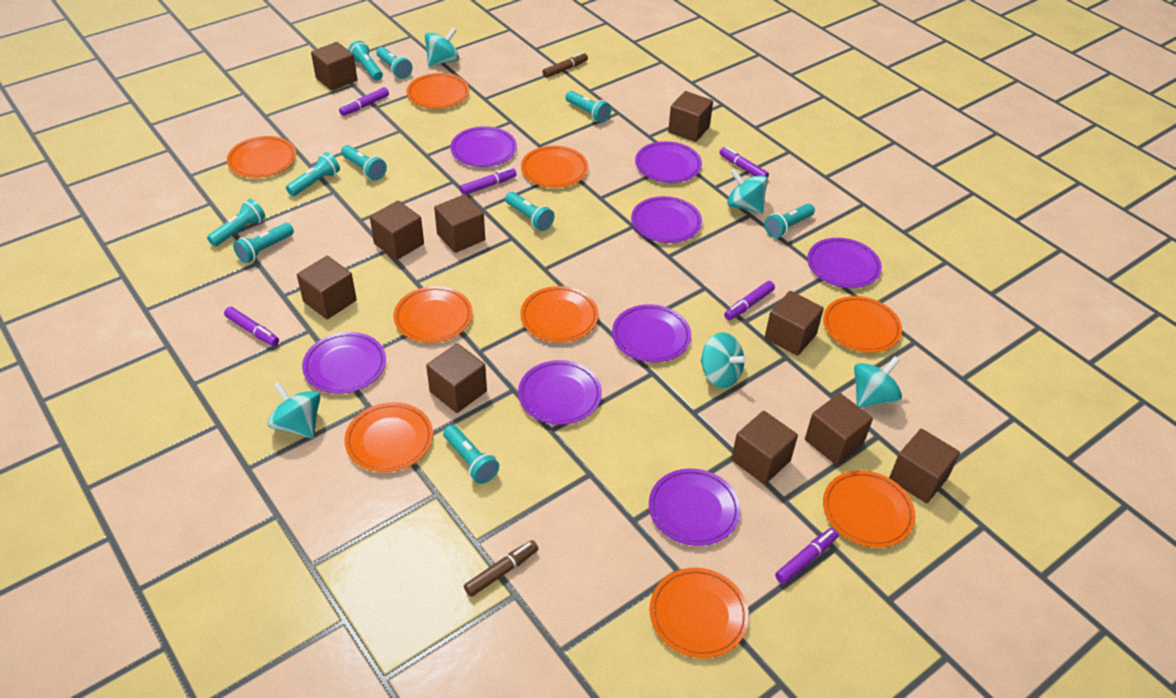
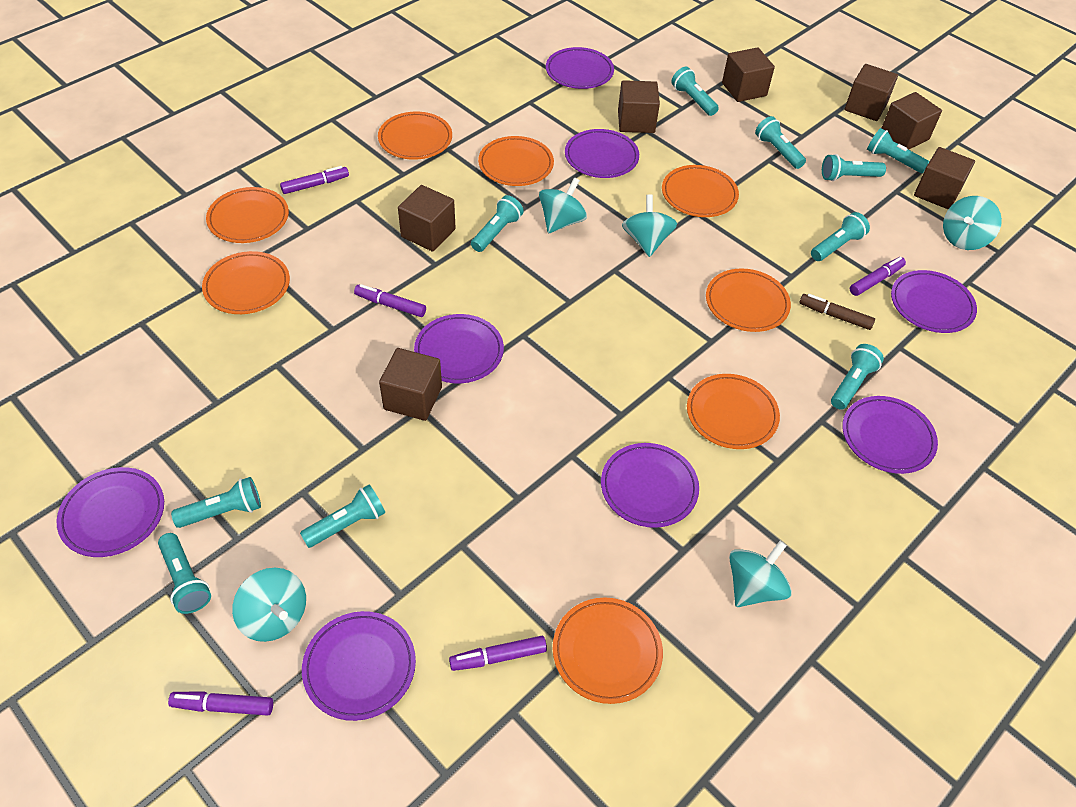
brown cube: 10 -> 7
brown marker: 2 -> 1
orange plate: 9 -> 8
purple marker: 6 -> 5

